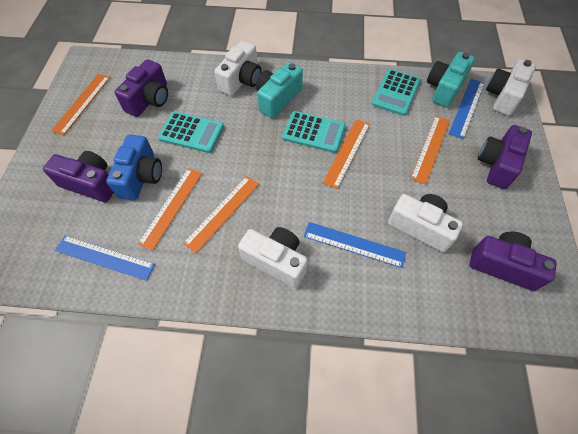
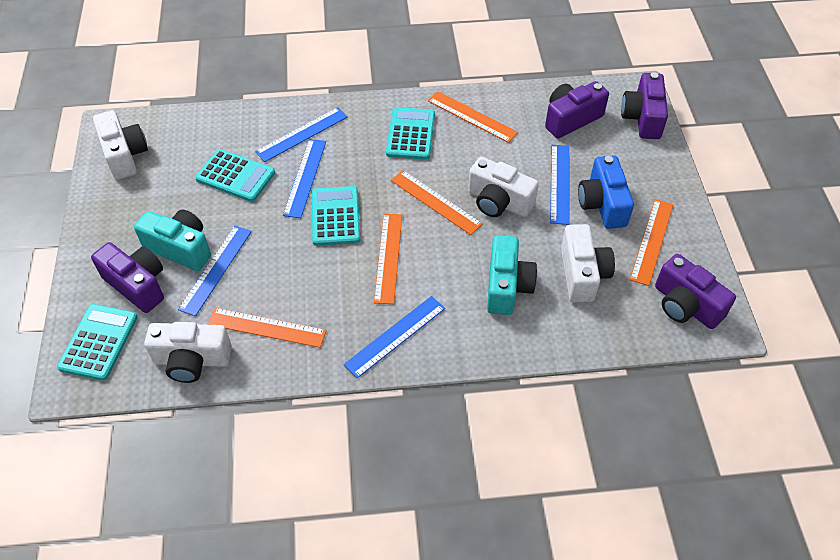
blue ruler: 3 -> 5
turquoise calculator: 3 -> 4

